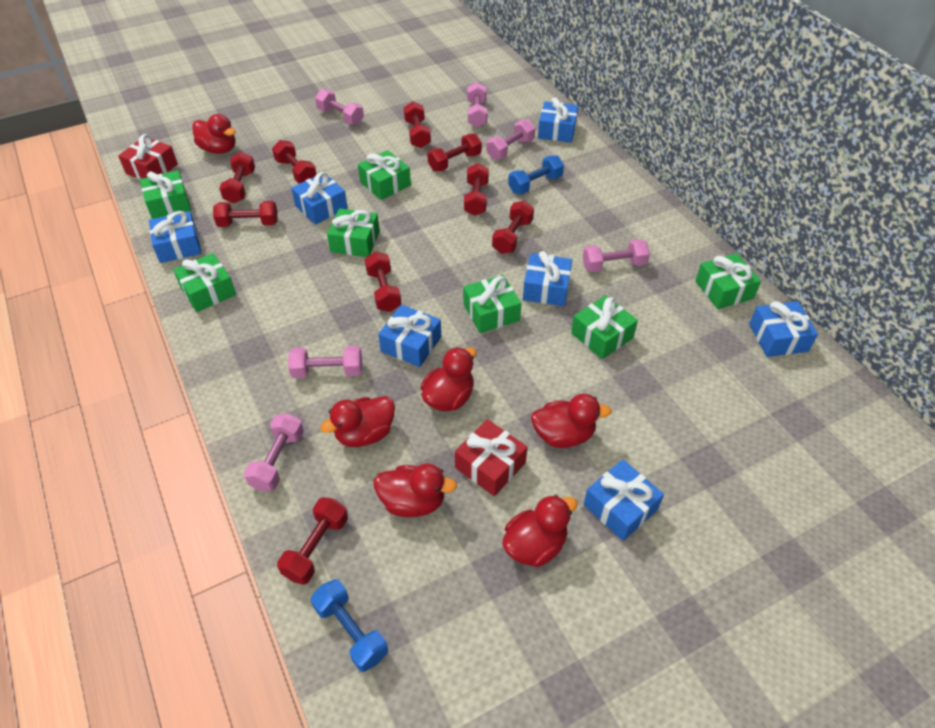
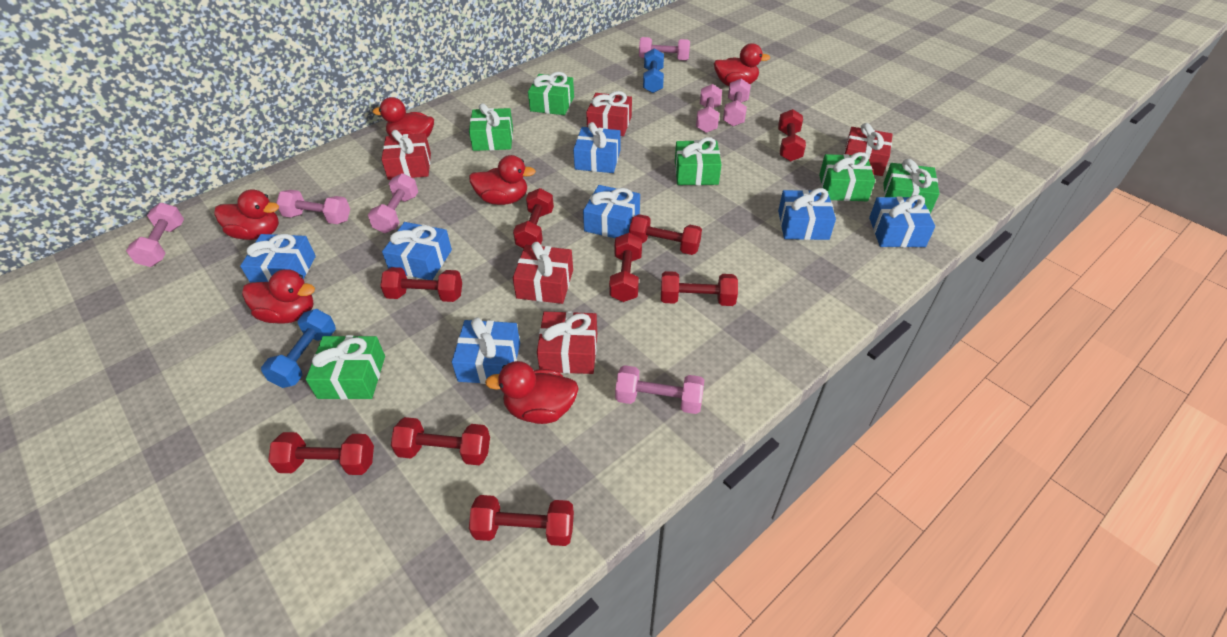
green gift: 7 -> 6
pink dumbbell: 6 -> 7
red gift: 2 -> 5

